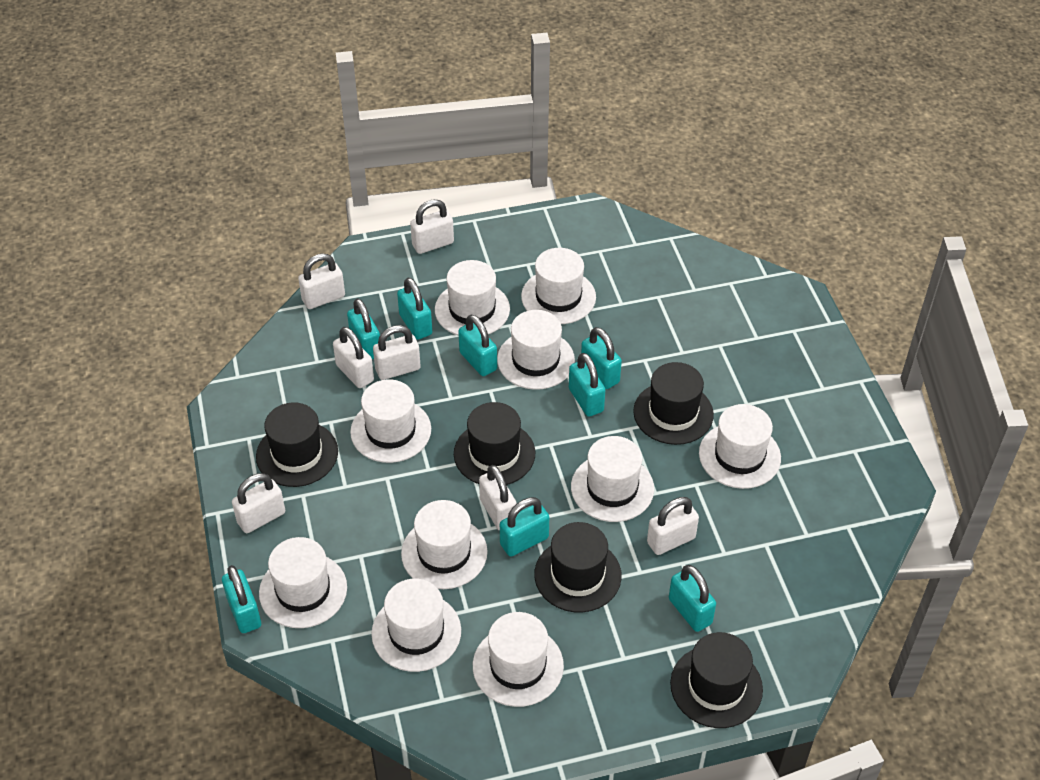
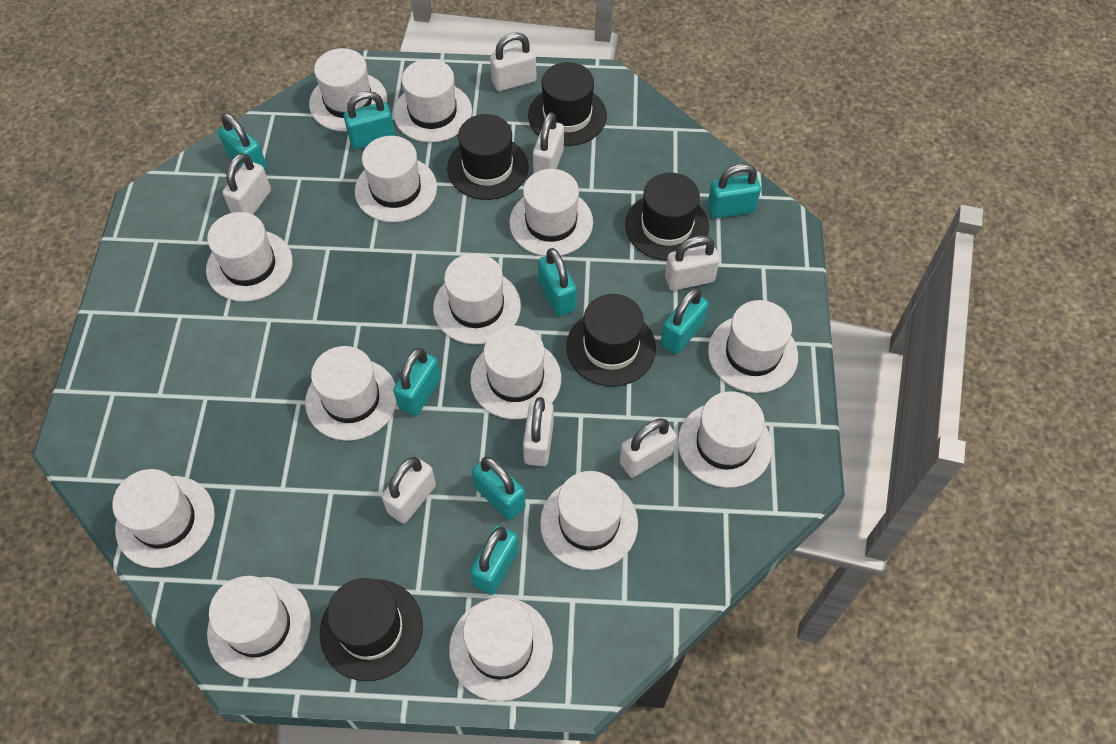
white hat: 10 -> 14

